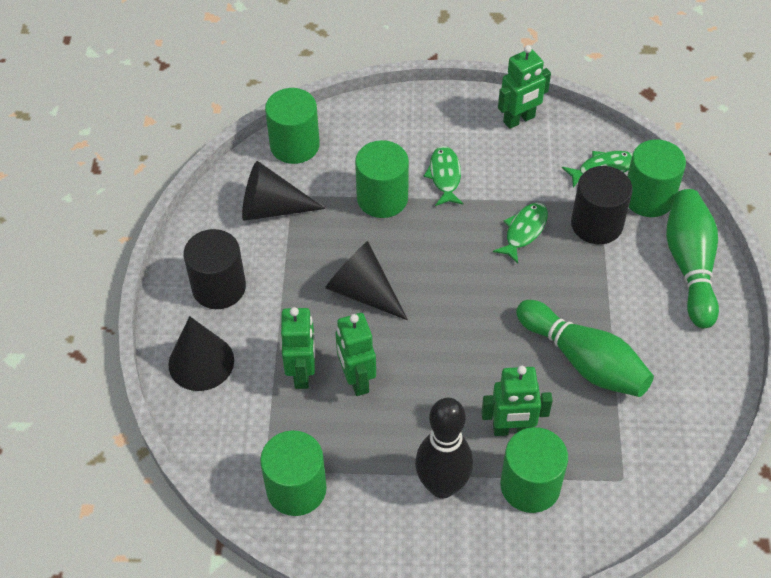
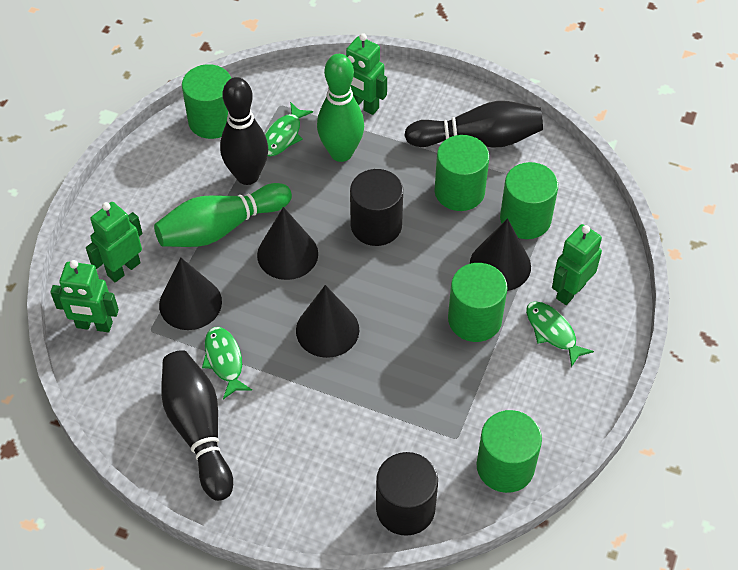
black bowling pin: 1 -> 3
black cone: 3 -> 4

